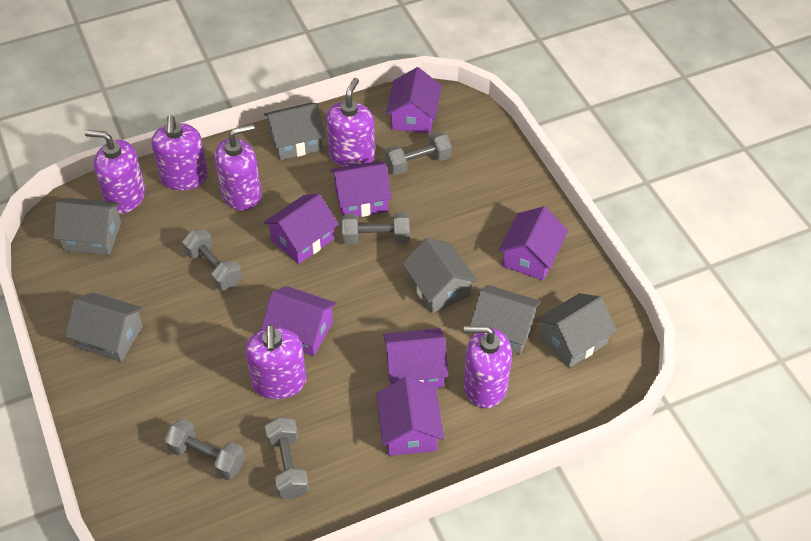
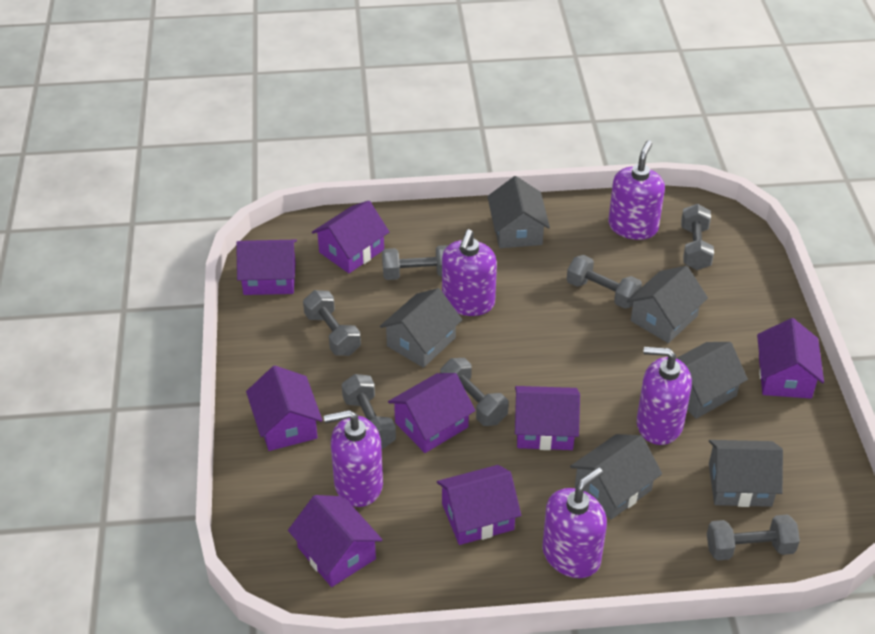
grey dumbbell: 5 -> 7
purple house: 7 -> 8
purple soap dispenser: 6 -> 5

